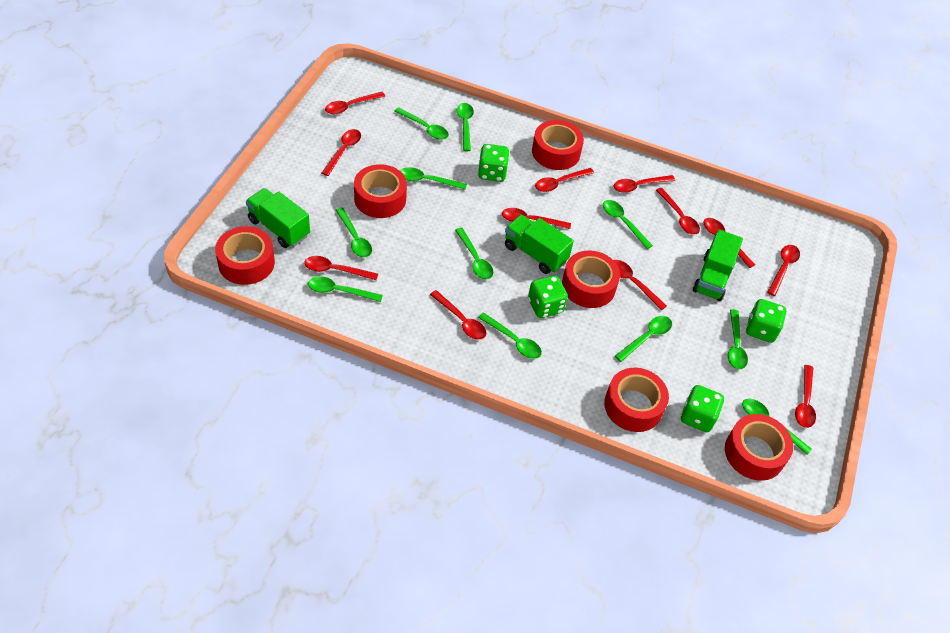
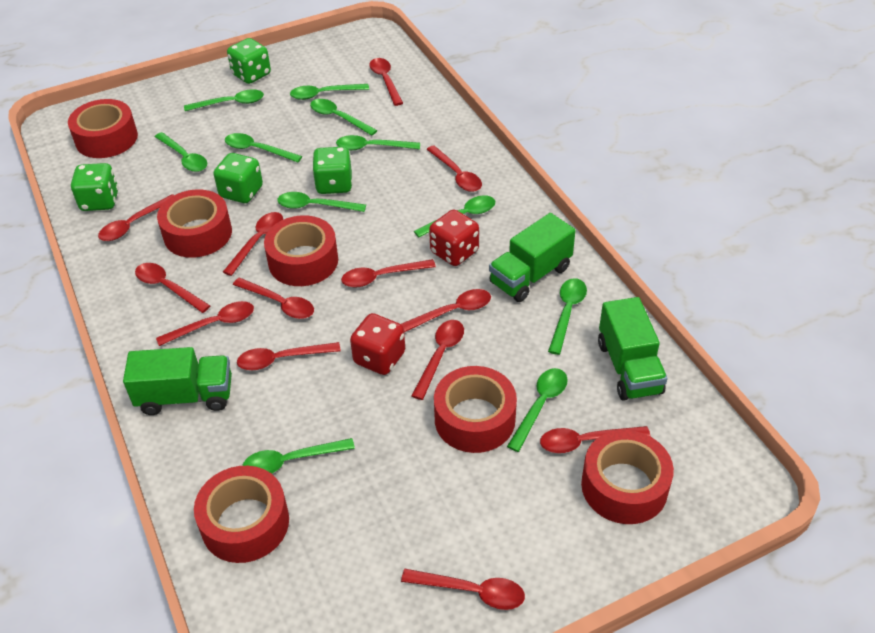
red dice: 0 -> 2
red spoon: 12 -> 13

